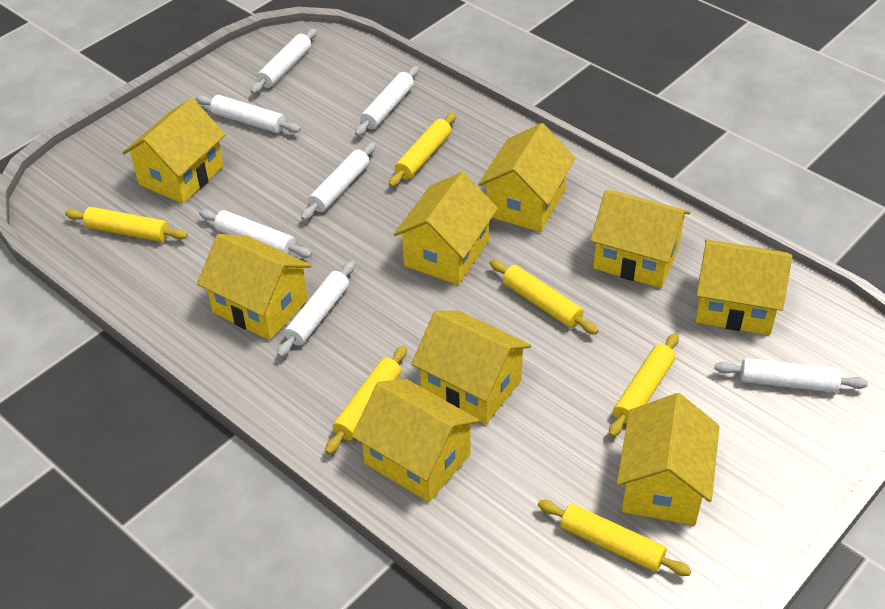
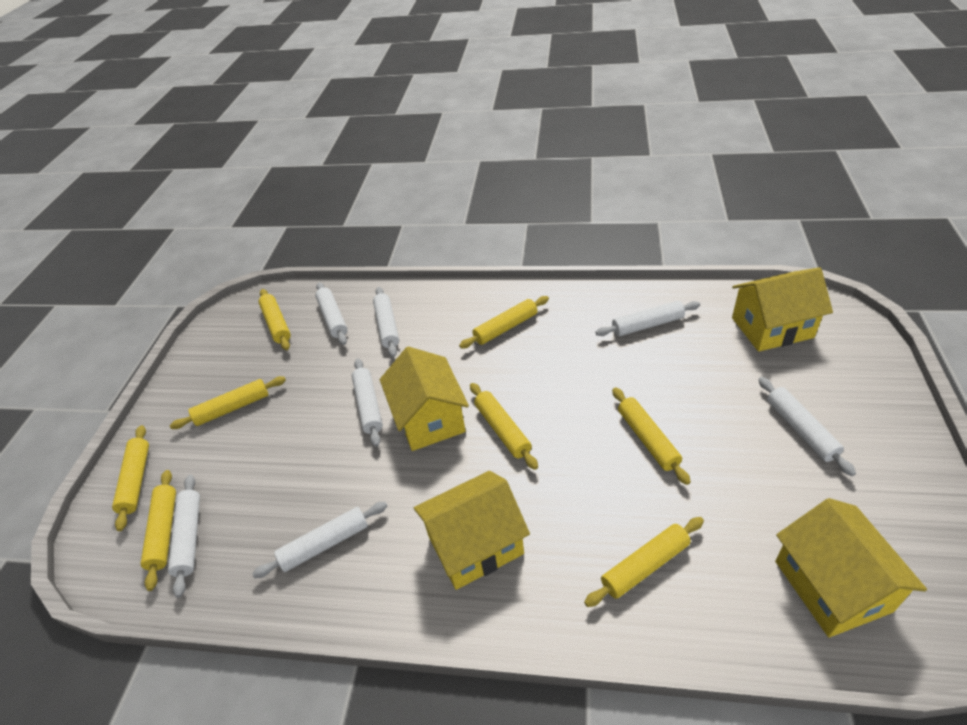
yellow house: 9 -> 4
yellow rolling pin: 6 -> 8

